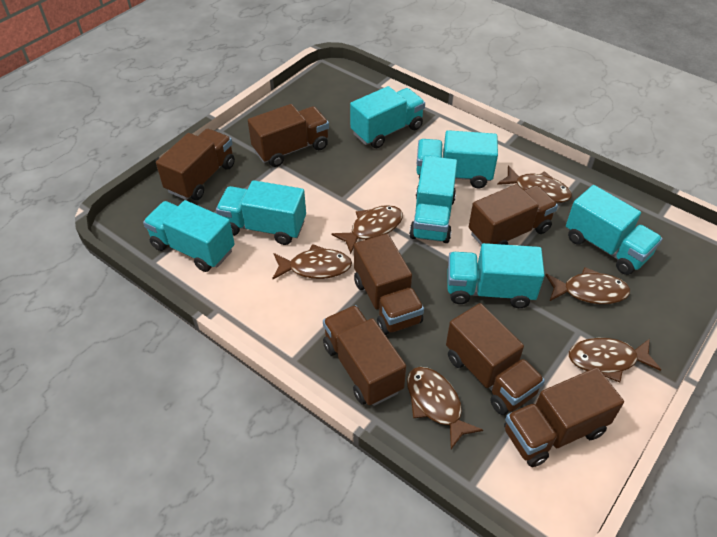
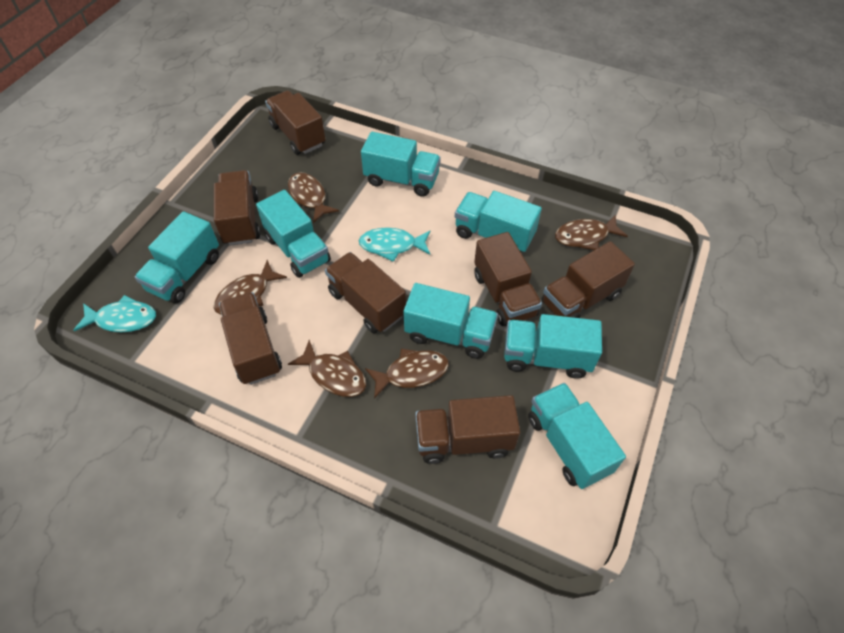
brown fish: 6 -> 5
turquoise fish: 0 -> 2

